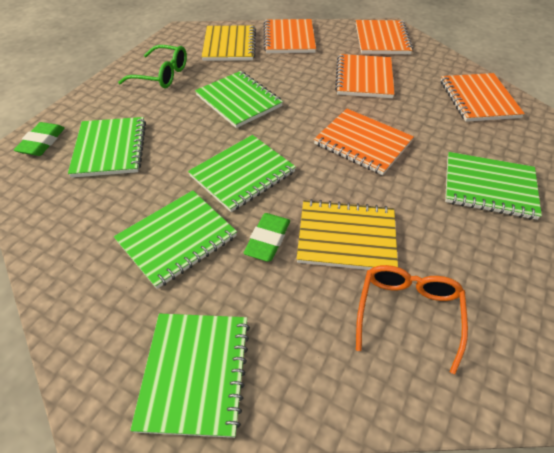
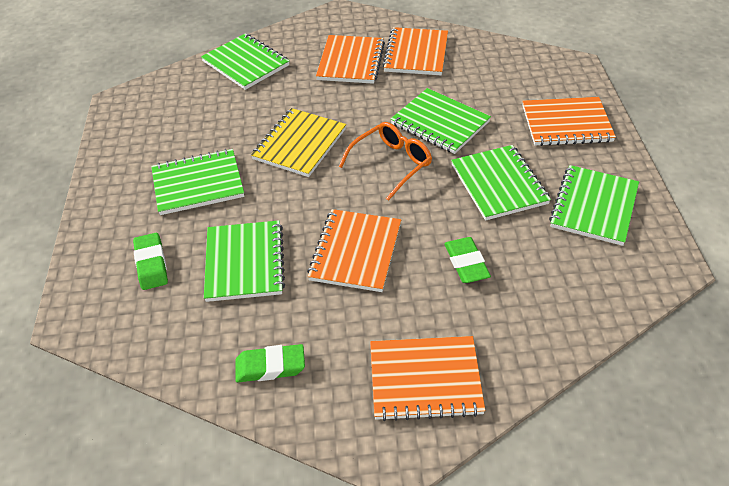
green eraser: 2 -> 3
green glasses: 1 -> 0
yellow notebook: 2 -> 1

